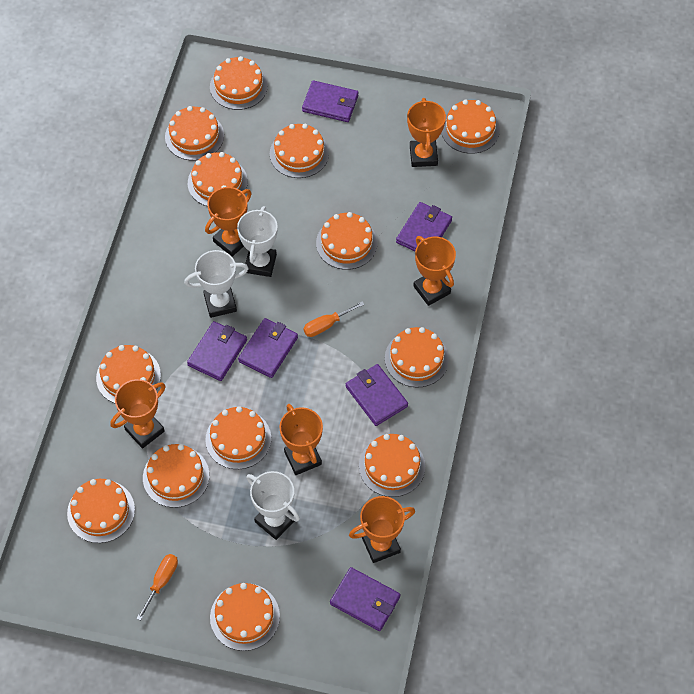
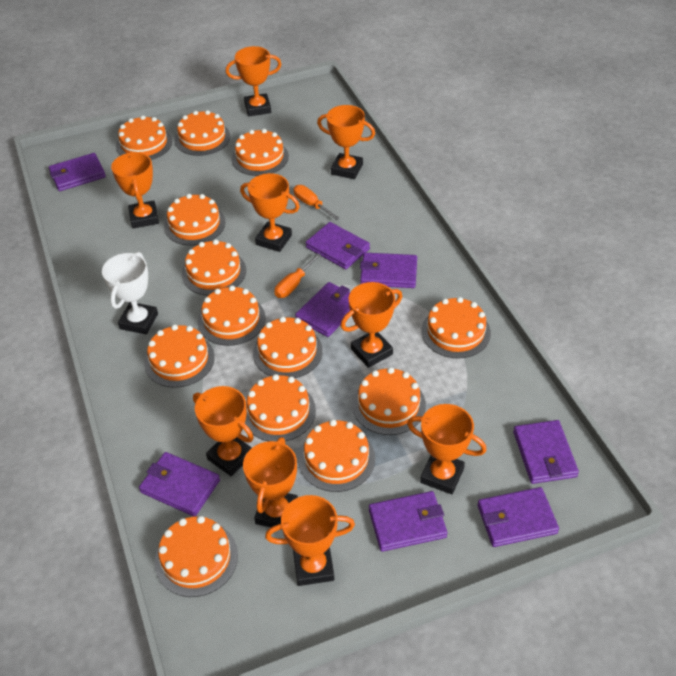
orange trophy: 6 -> 9
purple wallet: 6 -> 8
white trophy: 3 -> 1

